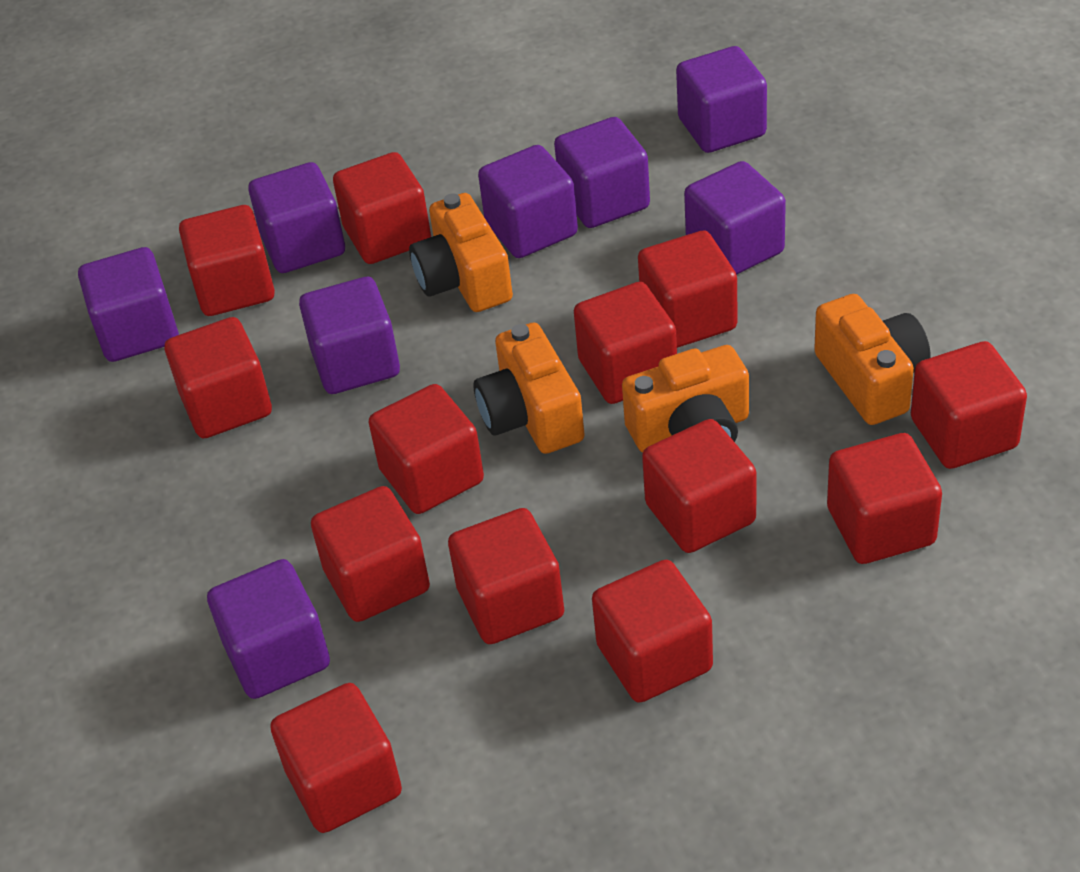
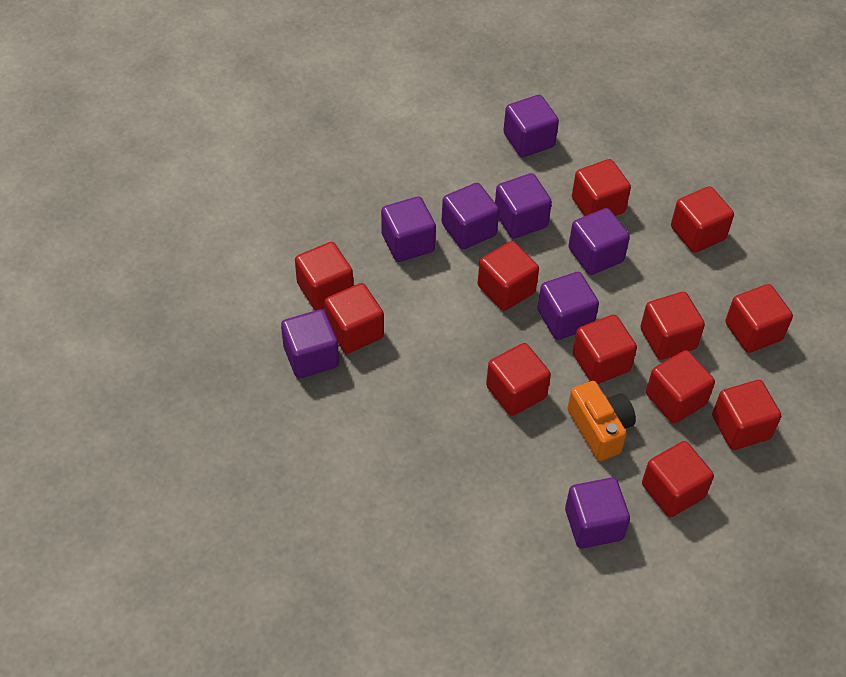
orange camera: 4 -> 1
red cube: 13 -> 12

